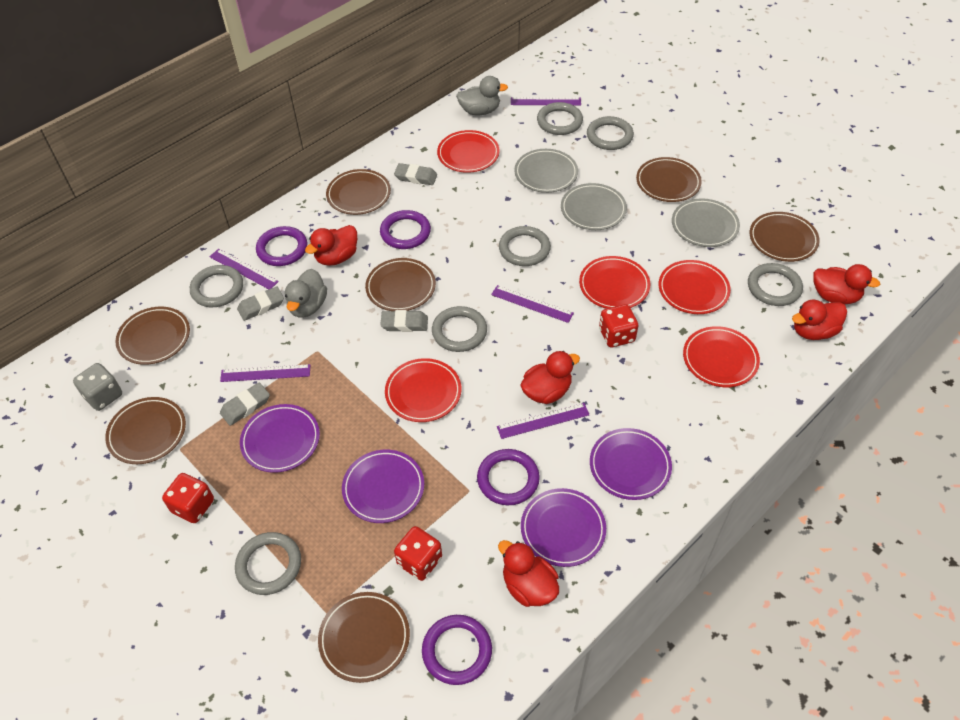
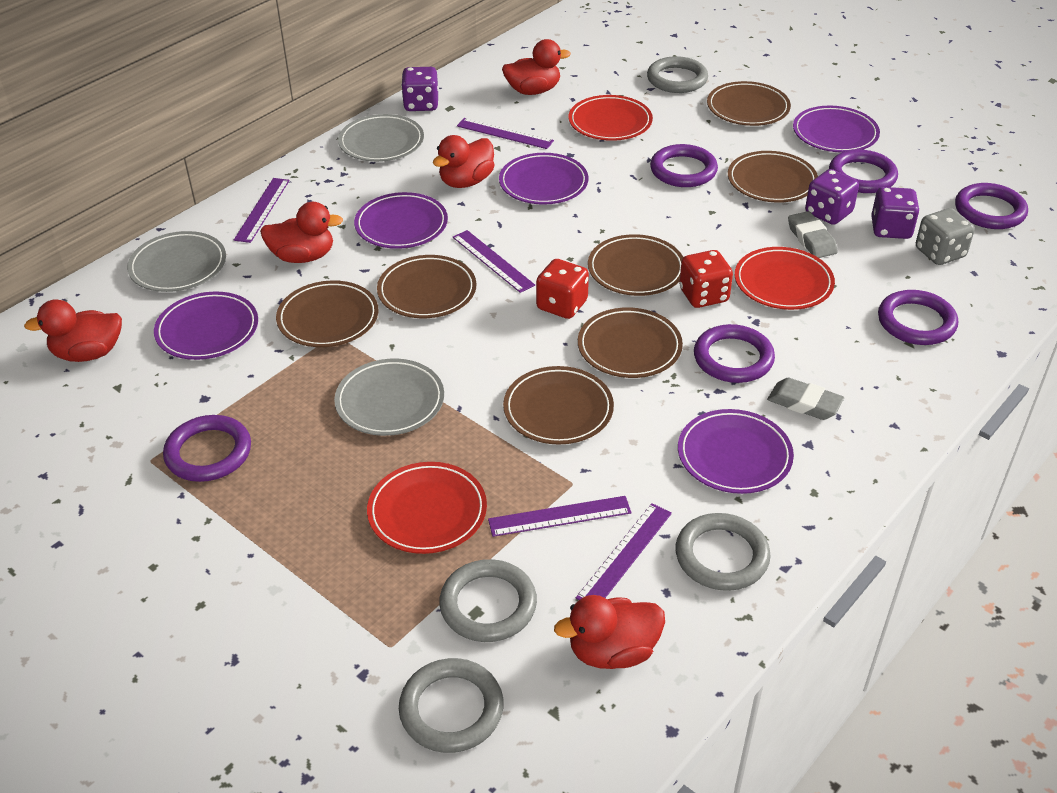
grey duck: 2 -> 0
grey eraser: 4 -> 2
grey ring: 7 -> 4
purple dice: 0 -> 3
purple plate: 4 -> 5
purple ring: 4 -> 6
red dice: 3 -> 2
red plate: 5 -> 3

